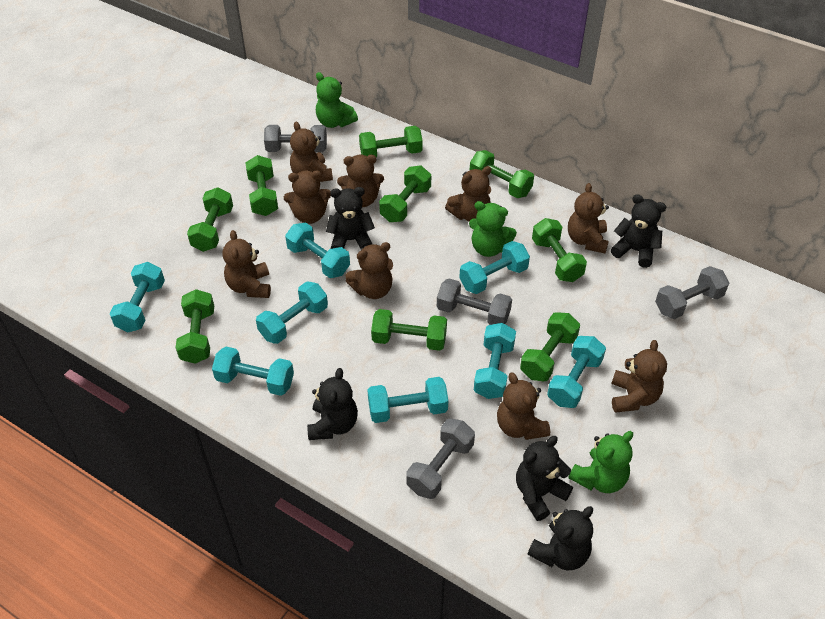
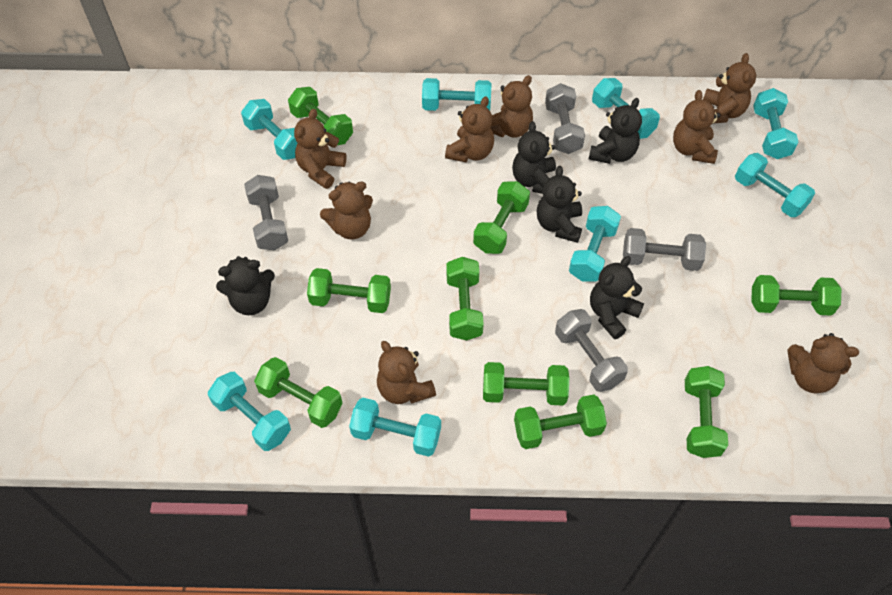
brown teddy bear: 9 -> 8
green teddy bear: 3 -> 0

